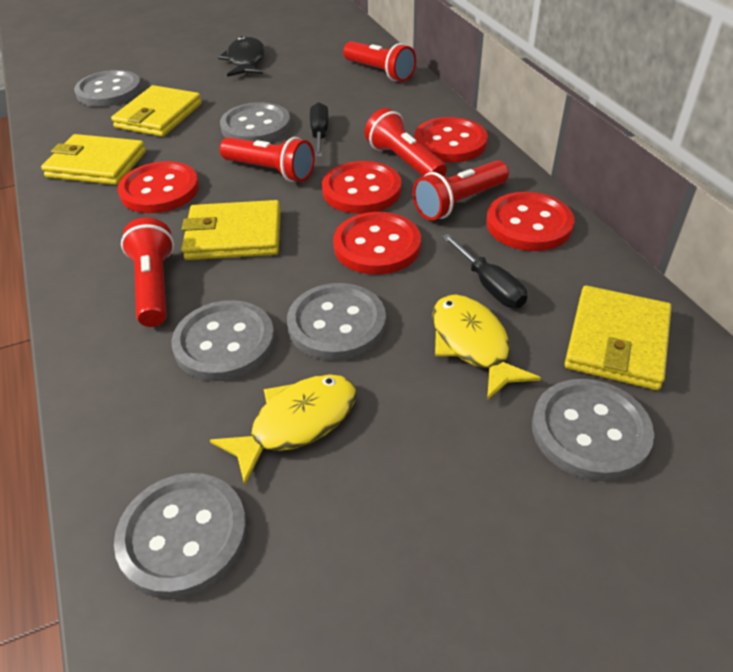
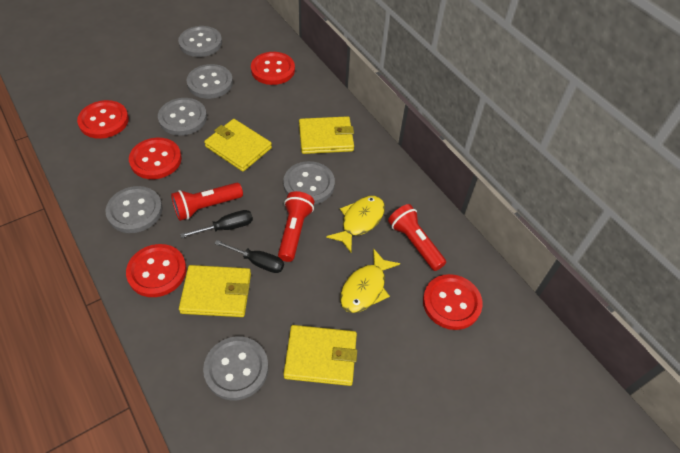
black fish: 1 -> 0
red flashlight: 5 -> 3

